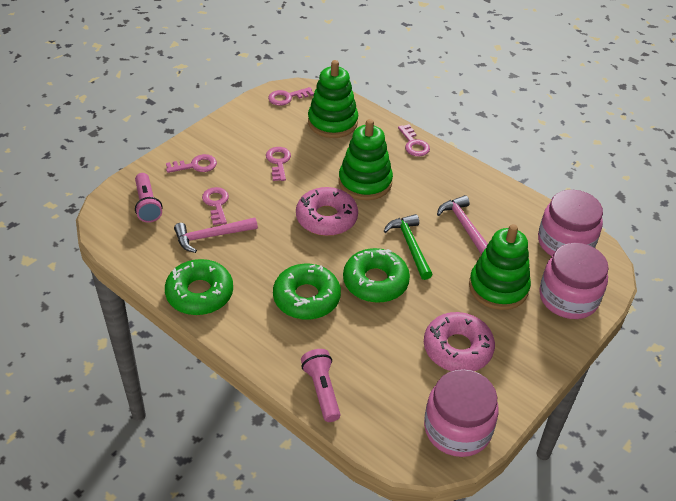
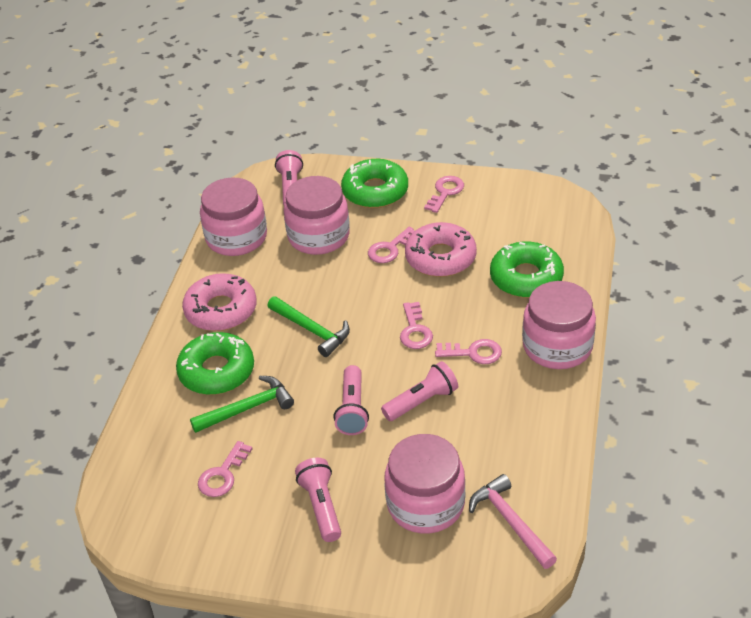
green hammer: 1 -> 2
green stacking toy: 3 -> 0
pink flashlight: 2 -> 4
pink hammer: 2 -> 1
pink jar: 3 -> 4

